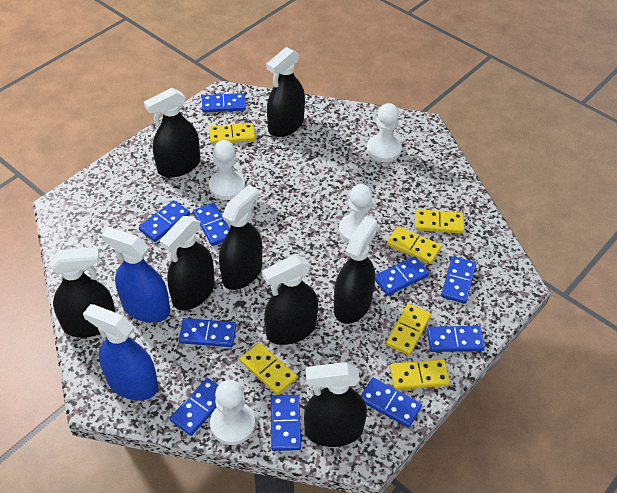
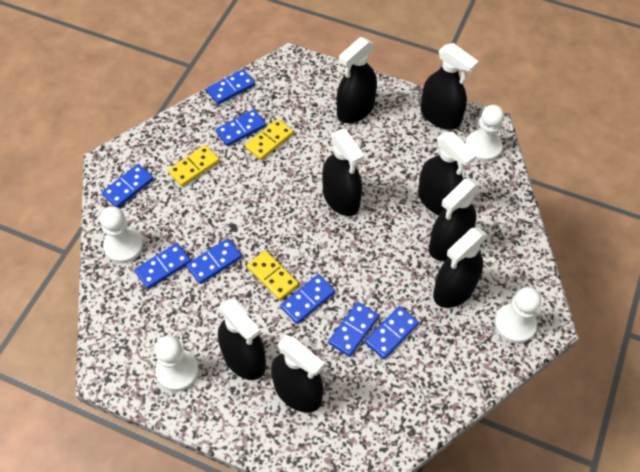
blue domino: 10 -> 8
blue spray bottle: 2 -> 0
yellow domino: 6 -> 3

